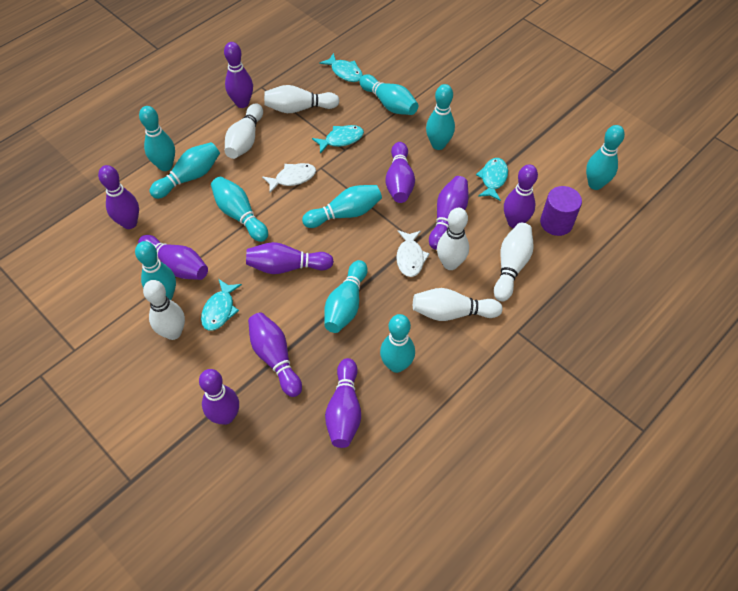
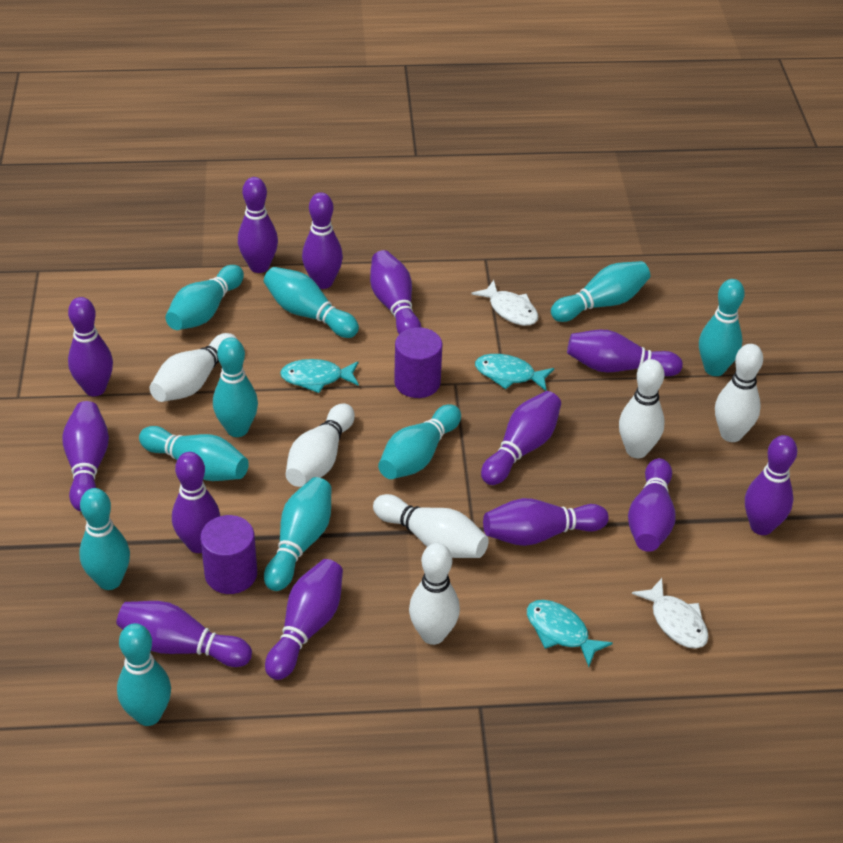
purple bowling pin: 10 -> 13
purple cylinder: 1 -> 2
turquoise fish: 4 -> 3

